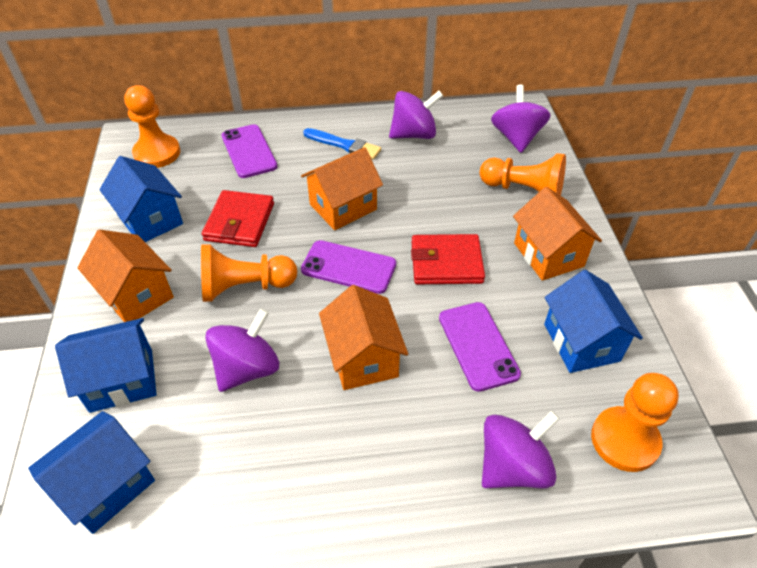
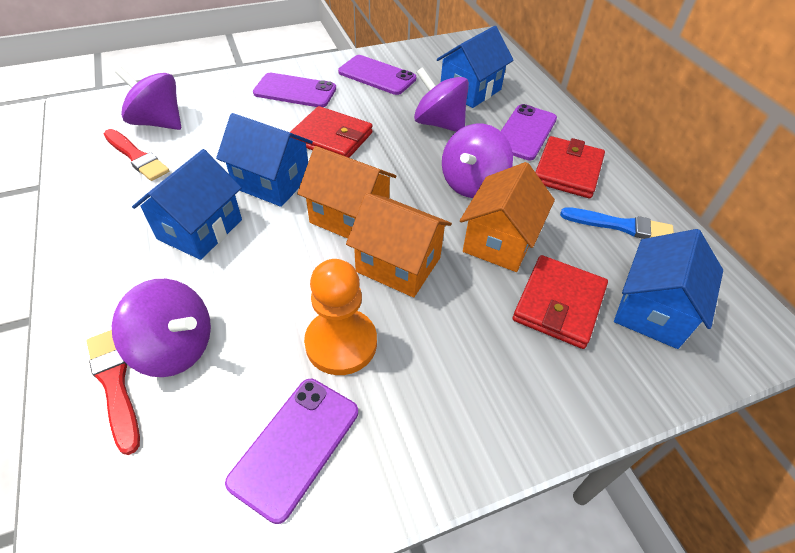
orange house: 4 -> 3
orange pawn: 4 -> 1
purple phone: 3 -> 4
red brush: 0 -> 2
red wallet: 2 -> 3

